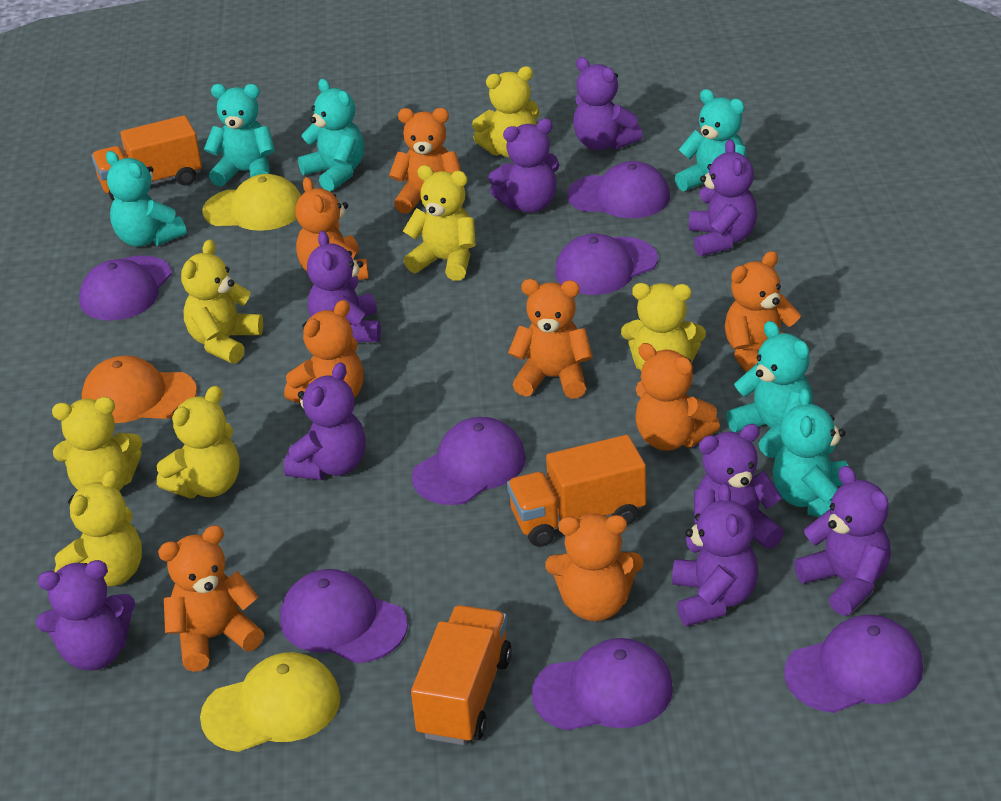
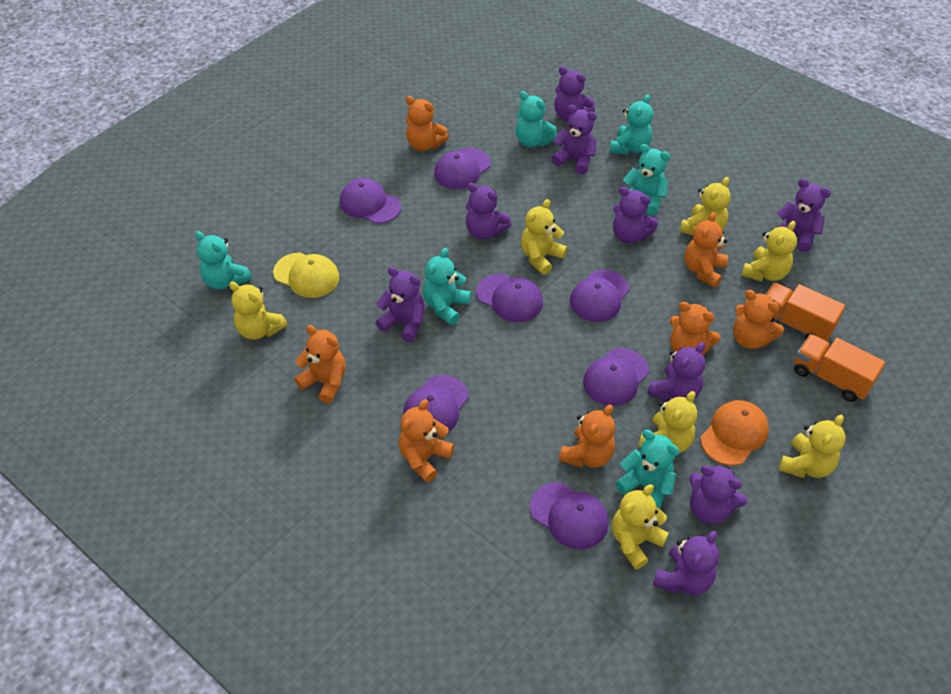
orange teddy bear: 8 -> 7
orange truck: 3 -> 2
yellow cap: 2 -> 1

